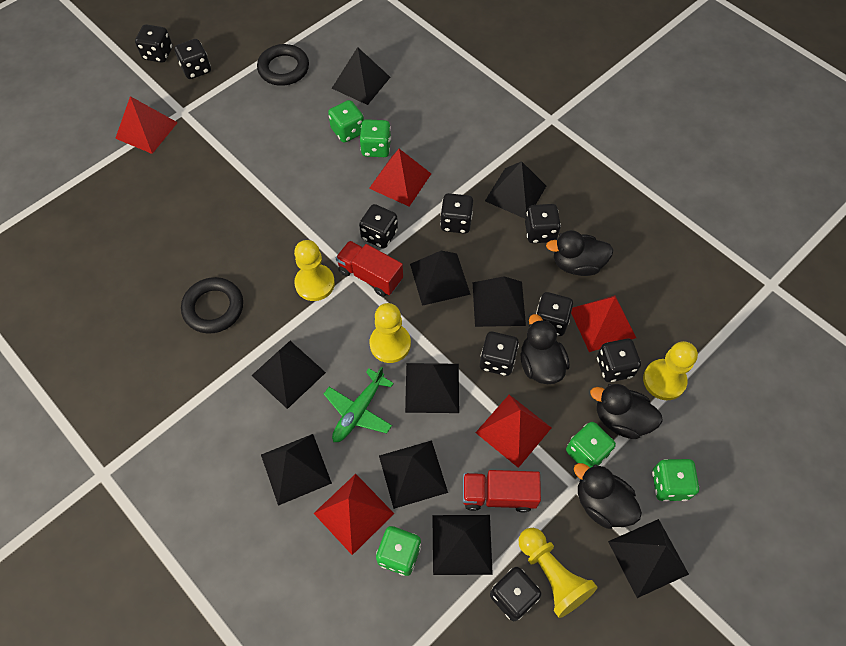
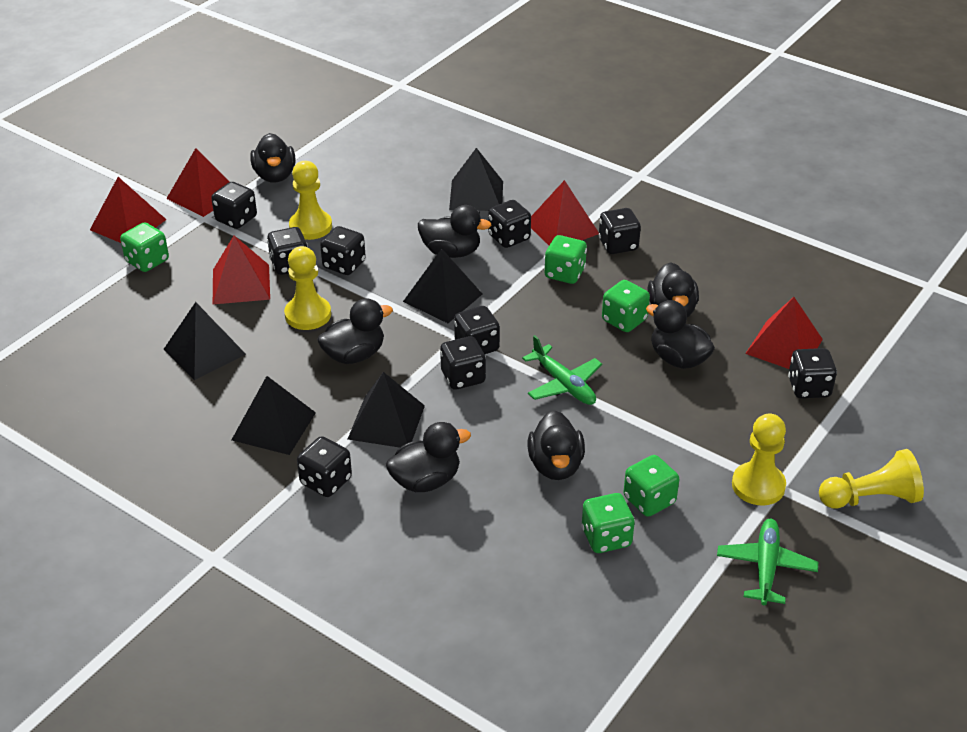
black duck: 4 -> 7
black pyramid: 10 -> 5
black ring: 2 -> 0
green plane: 1 -> 2
red truck: 2 -> 0

